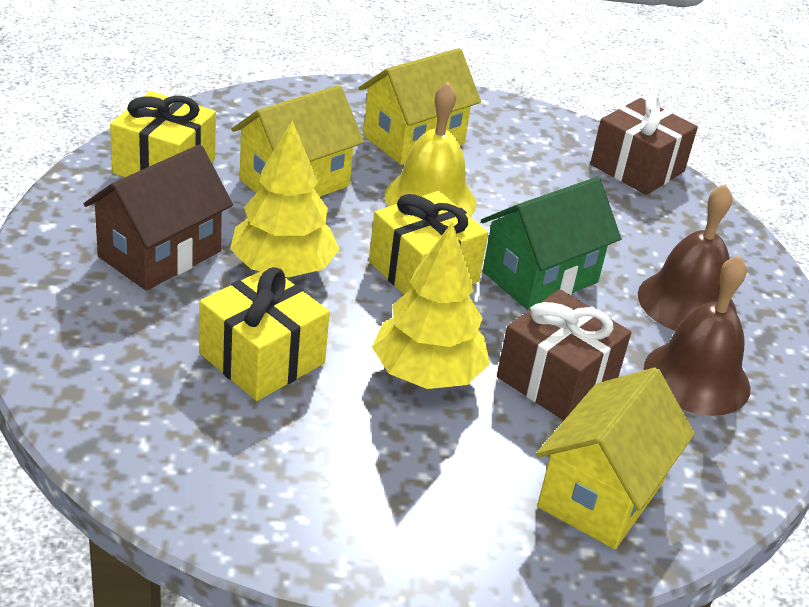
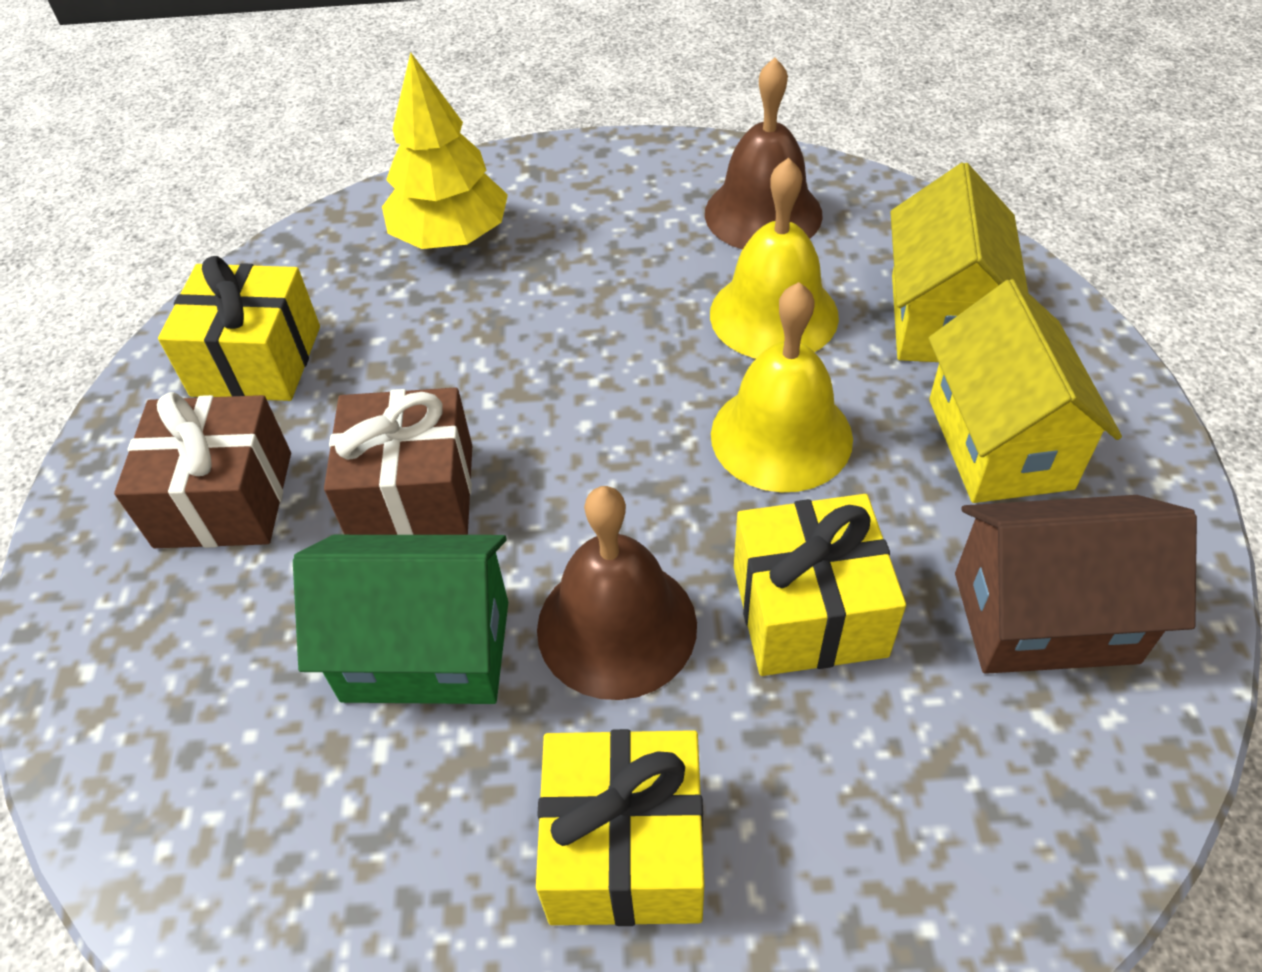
yellow bell: 1 -> 2
yellow house: 3 -> 2
yellow tree: 2 -> 1

